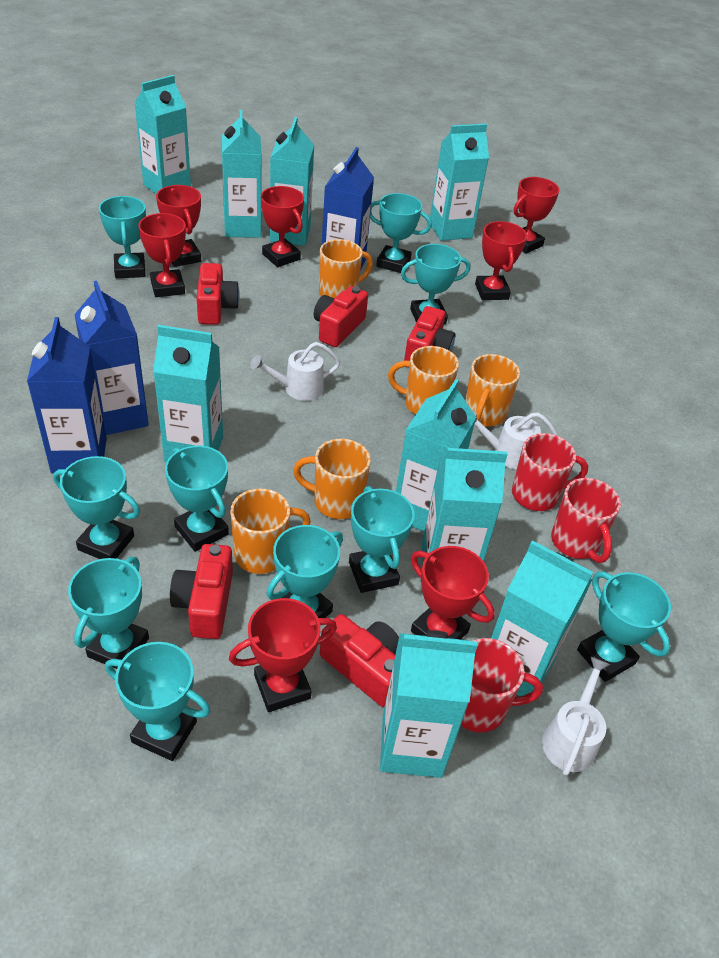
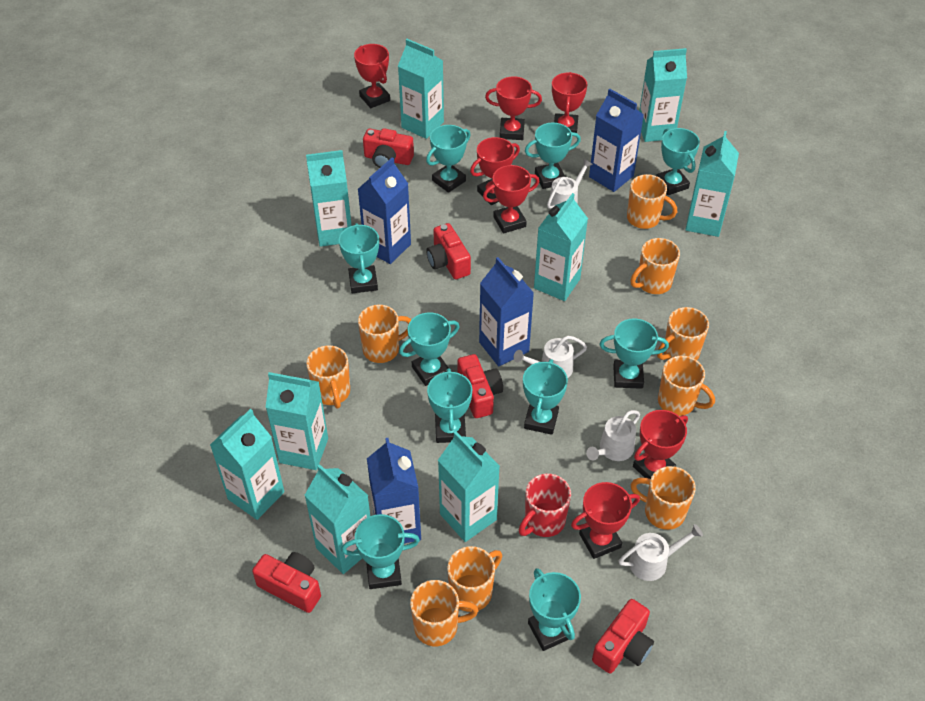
blue carton: 3 -> 4
orange mug: 5 -> 9
red mug: 3 -> 1
white watering can: 3 -> 4

